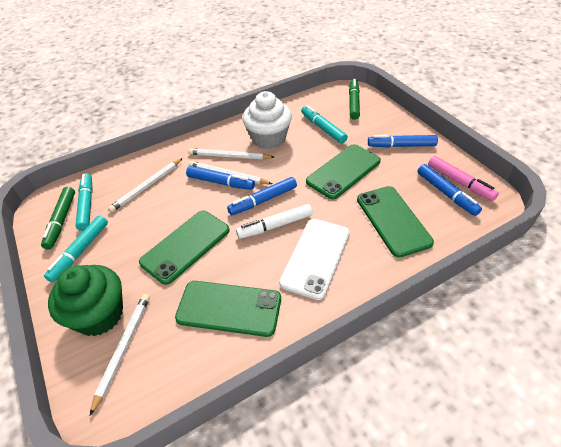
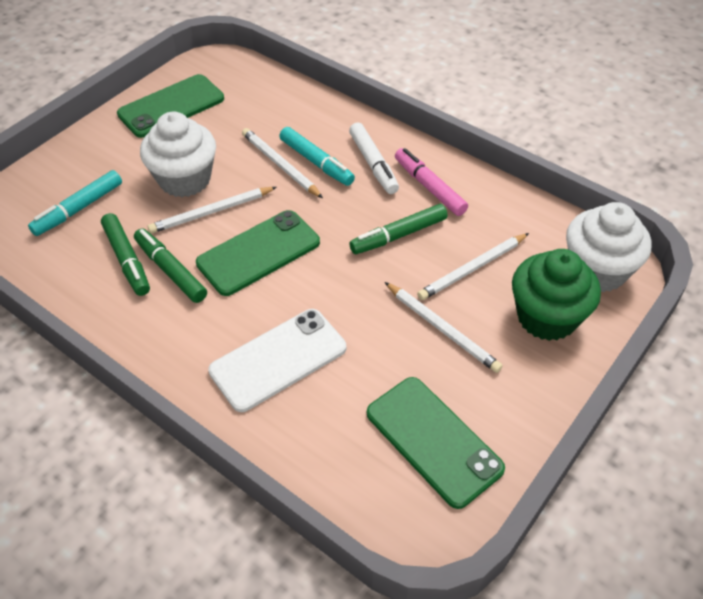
blue marker: 4 -> 0
green marker: 2 -> 3
green phone: 4 -> 3
turquoise marker: 3 -> 2
white cupcake: 1 -> 2

